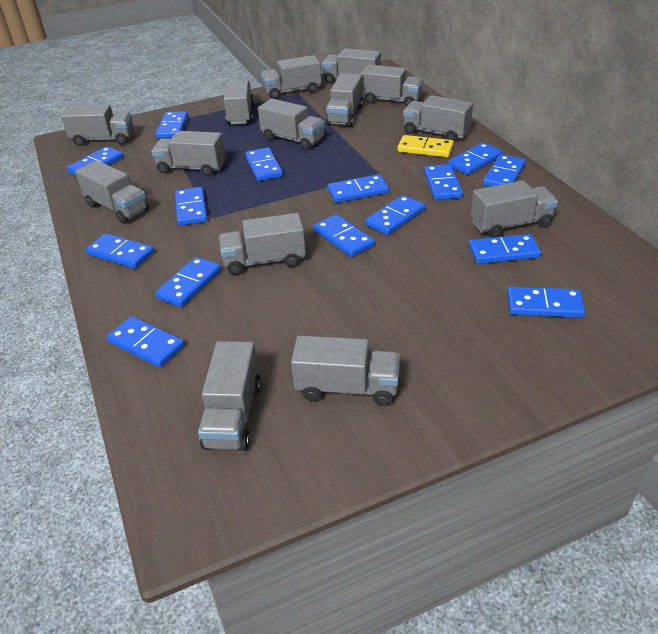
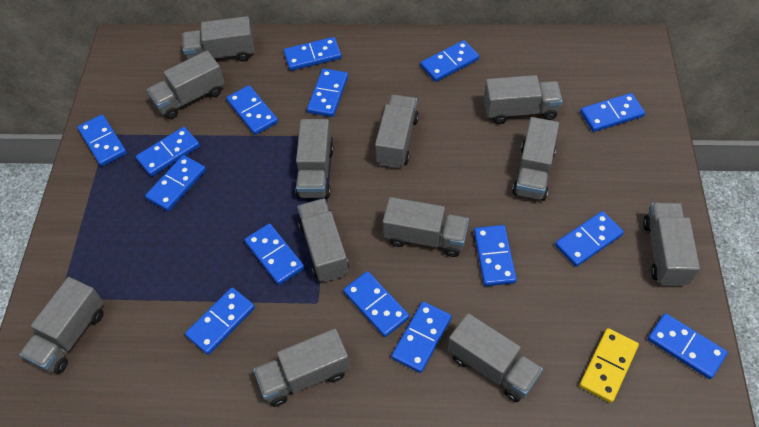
grey truck: 14 -> 12

